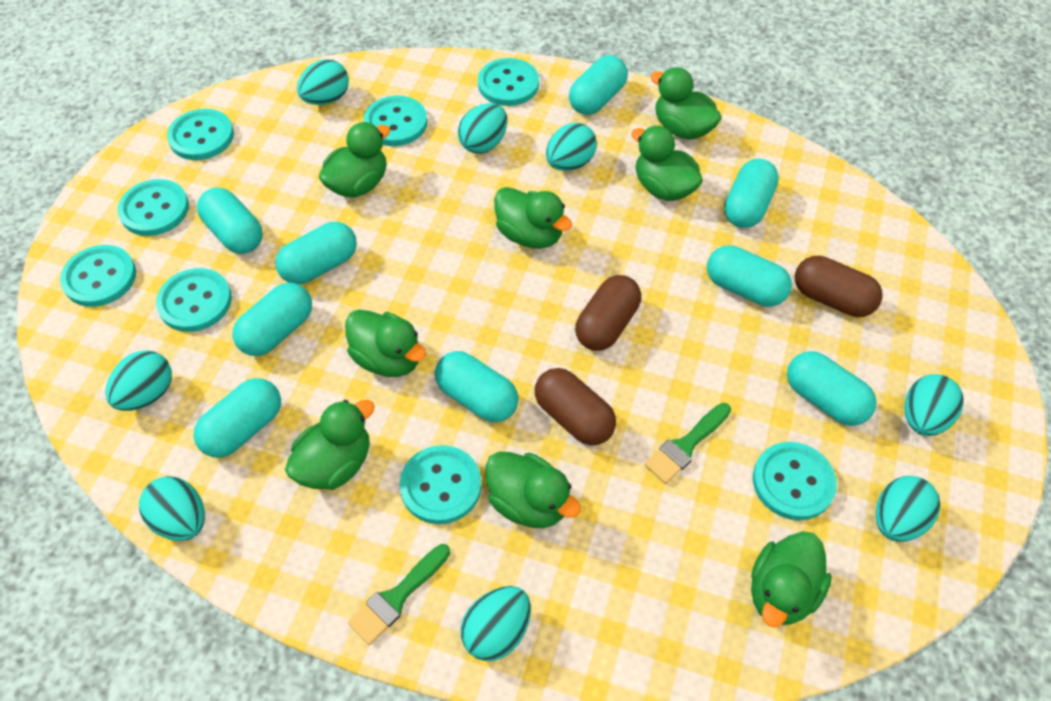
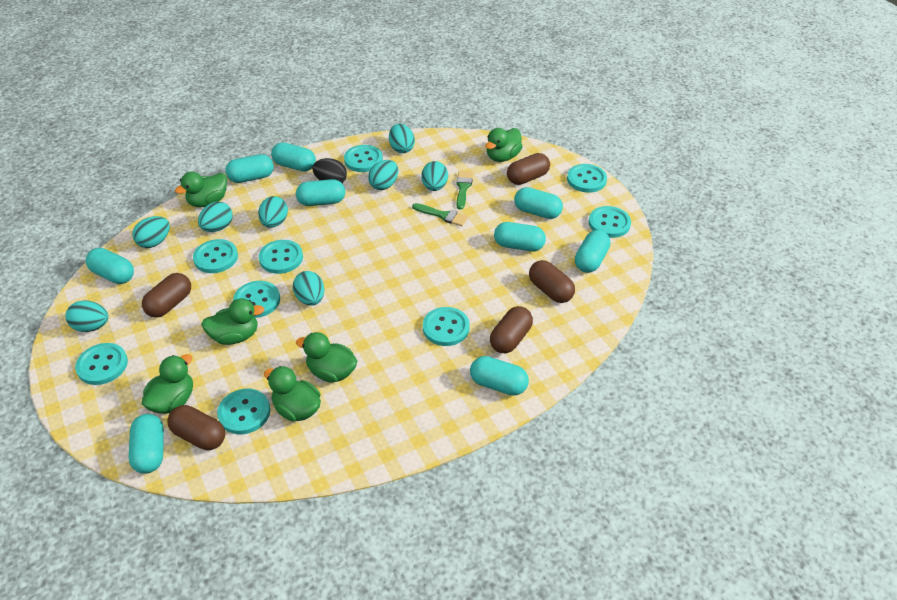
black egg: 0 -> 1
brown capsule: 3 -> 5
green duck: 8 -> 6
turquoise button: 8 -> 9

